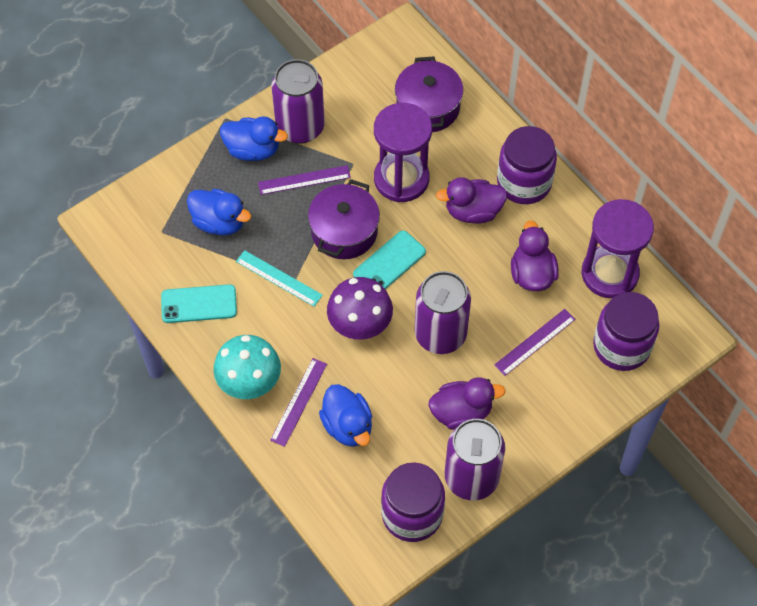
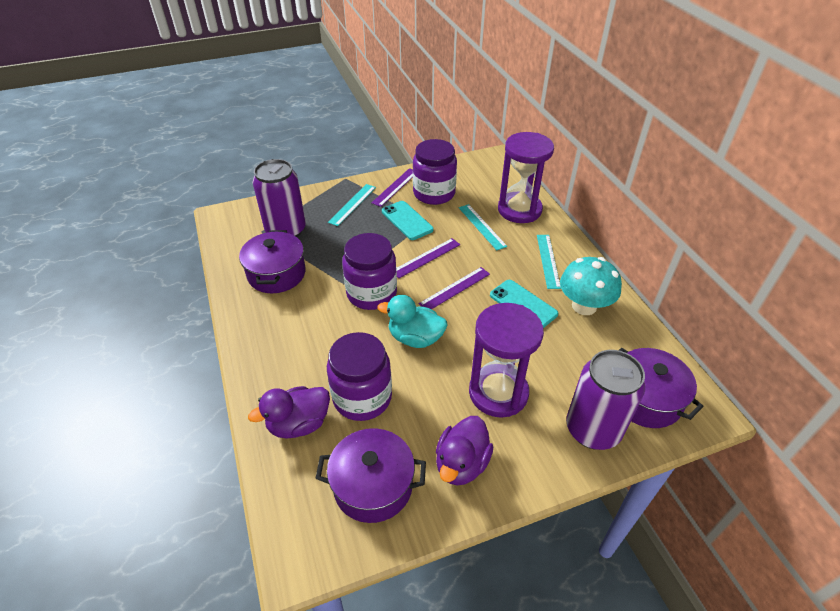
blue duck: 3 -> 0
purple can: 3 -> 2
purple duck: 3 -> 2
purple mushroom: 1 -> 0
purple pot: 2 -> 3
turquoise duck: 0 -> 1
turquoise ruler: 1 -> 3

